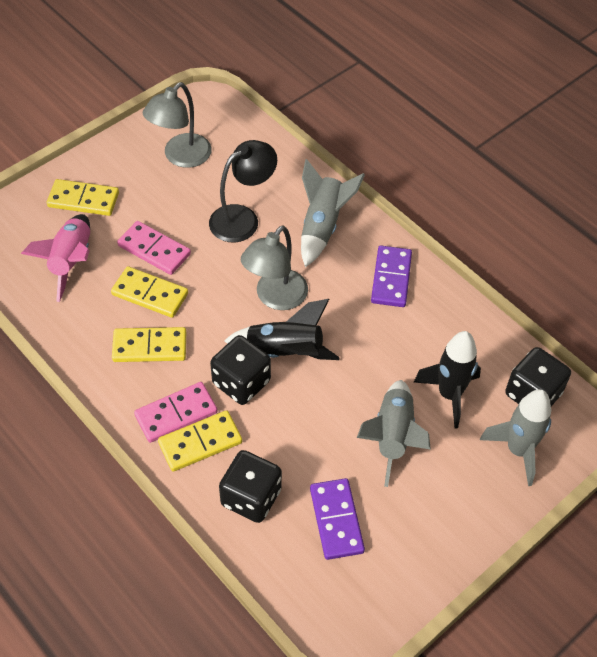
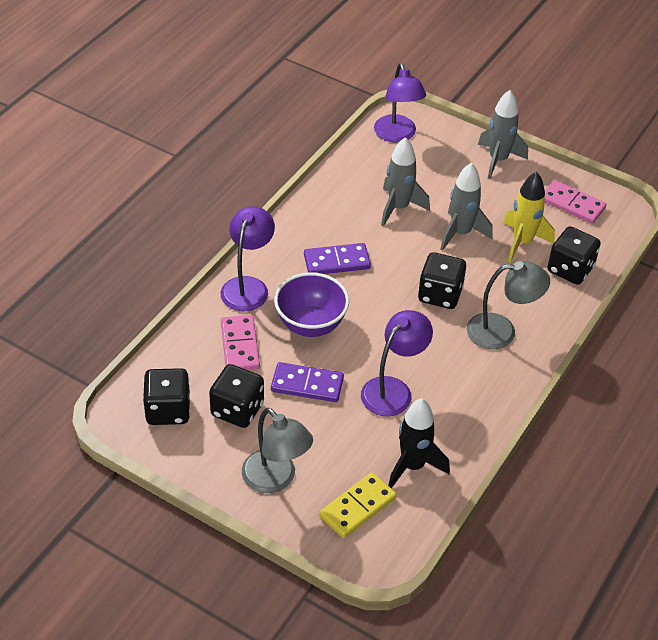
black dice: 3 -> 4
black lamp: 1 -> 0
black rocket: 2 -> 1
pink rocket: 1 -> 0
purple bowl: 0 -> 1
purple lamp: 0 -> 3
yellow domino: 4 -> 1
yellow rocket: 0 -> 1

